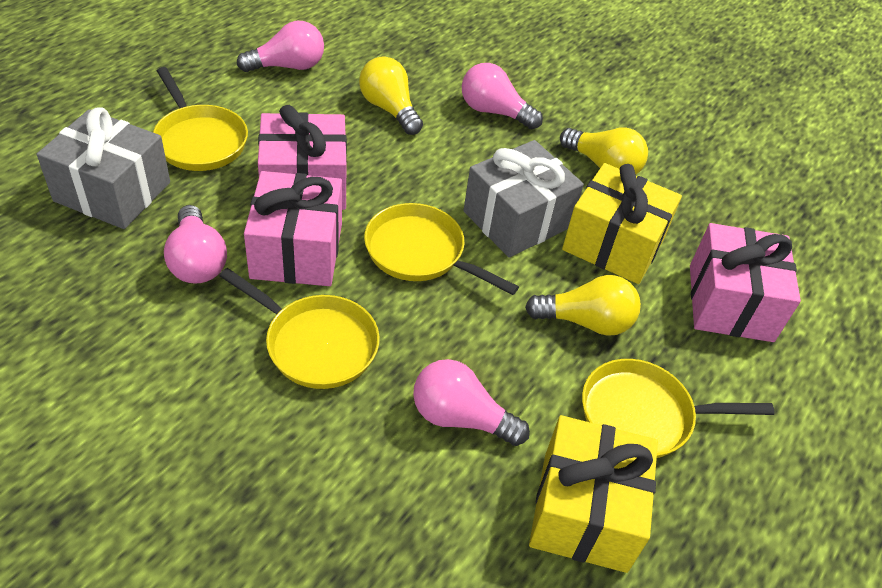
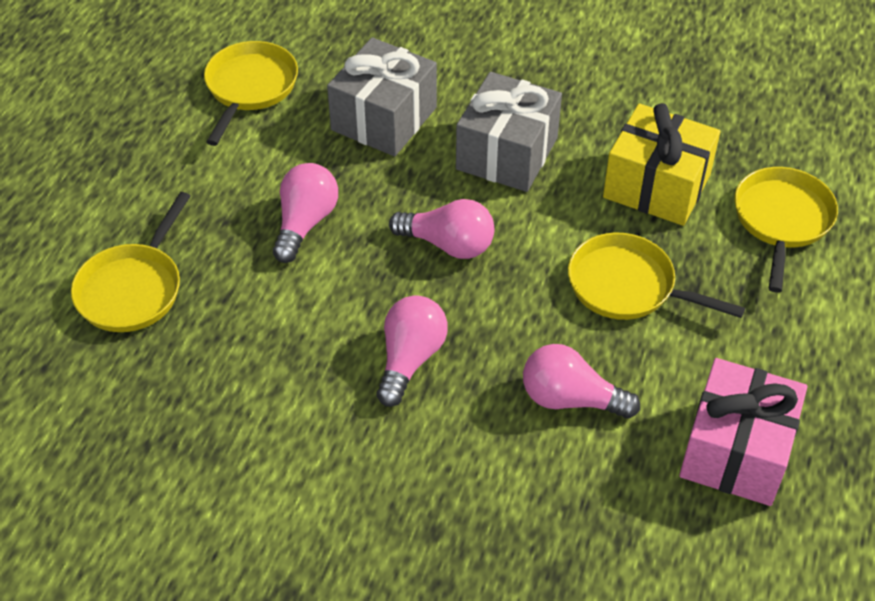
pink gift: 3 -> 1
yellow gift: 2 -> 1
yellow light bulb: 3 -> 0

